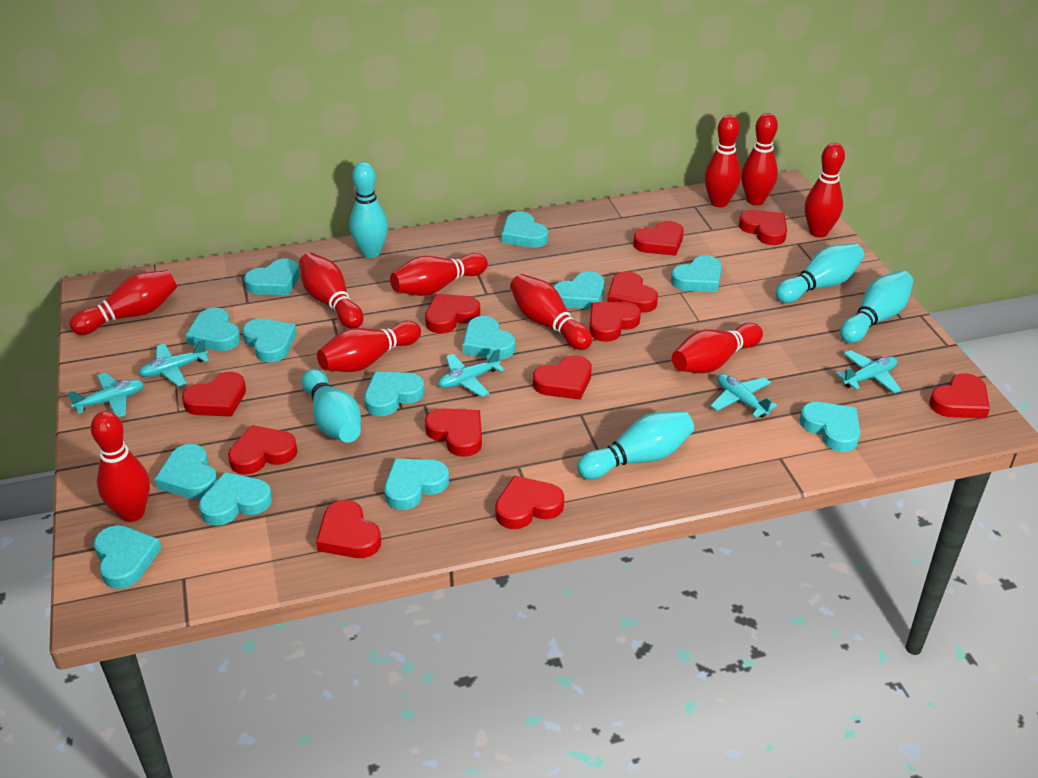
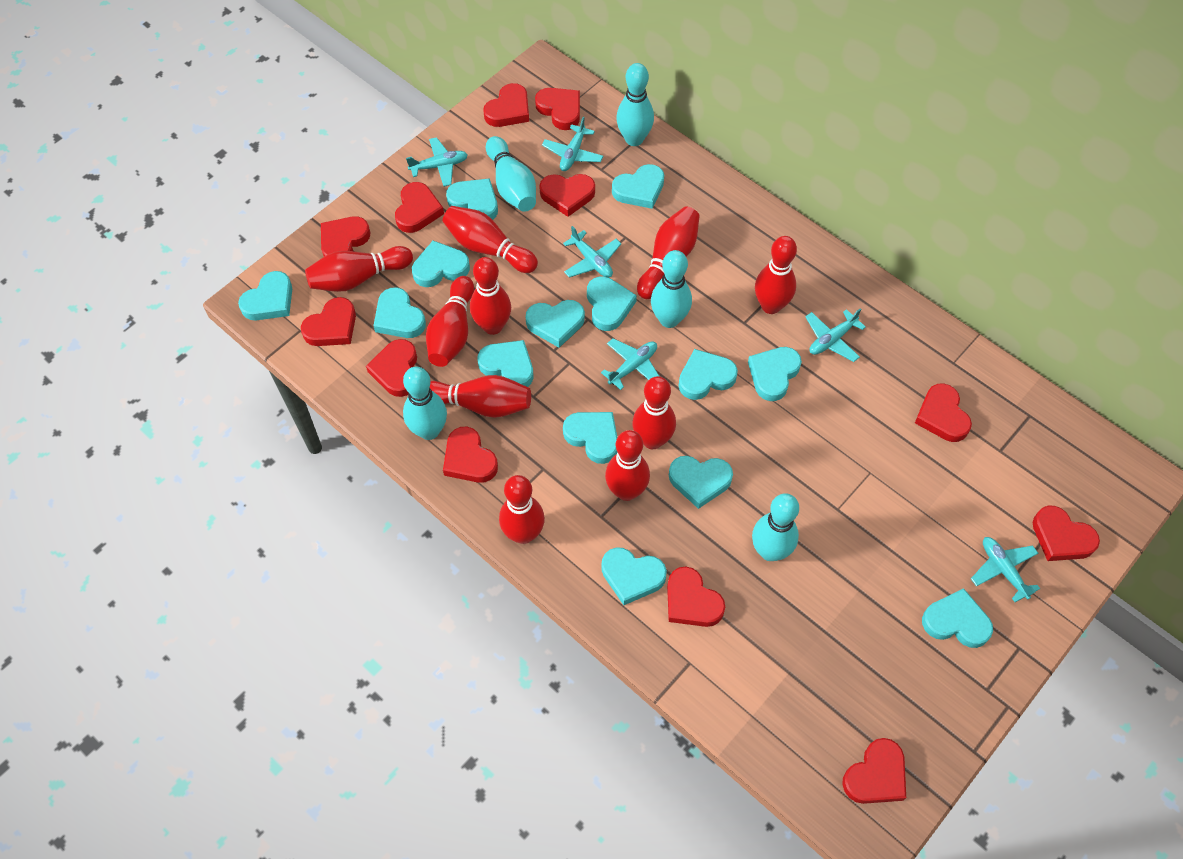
turquoise heart: 13 -> 14
turquoise plane: 5 -> 6

